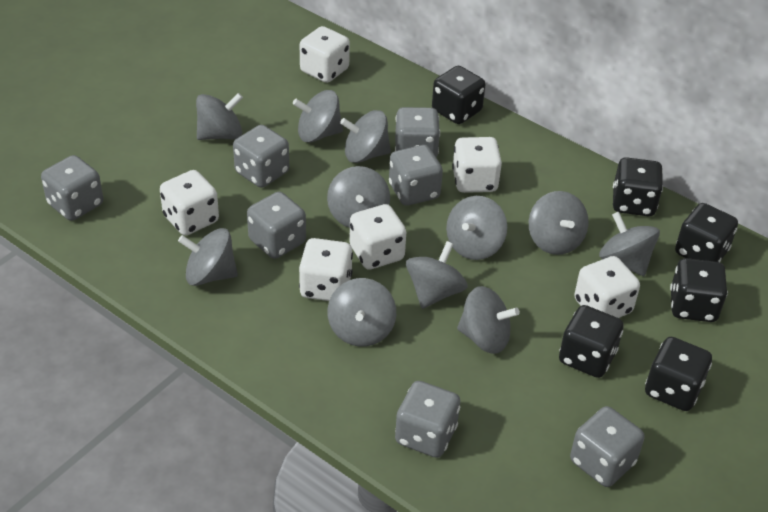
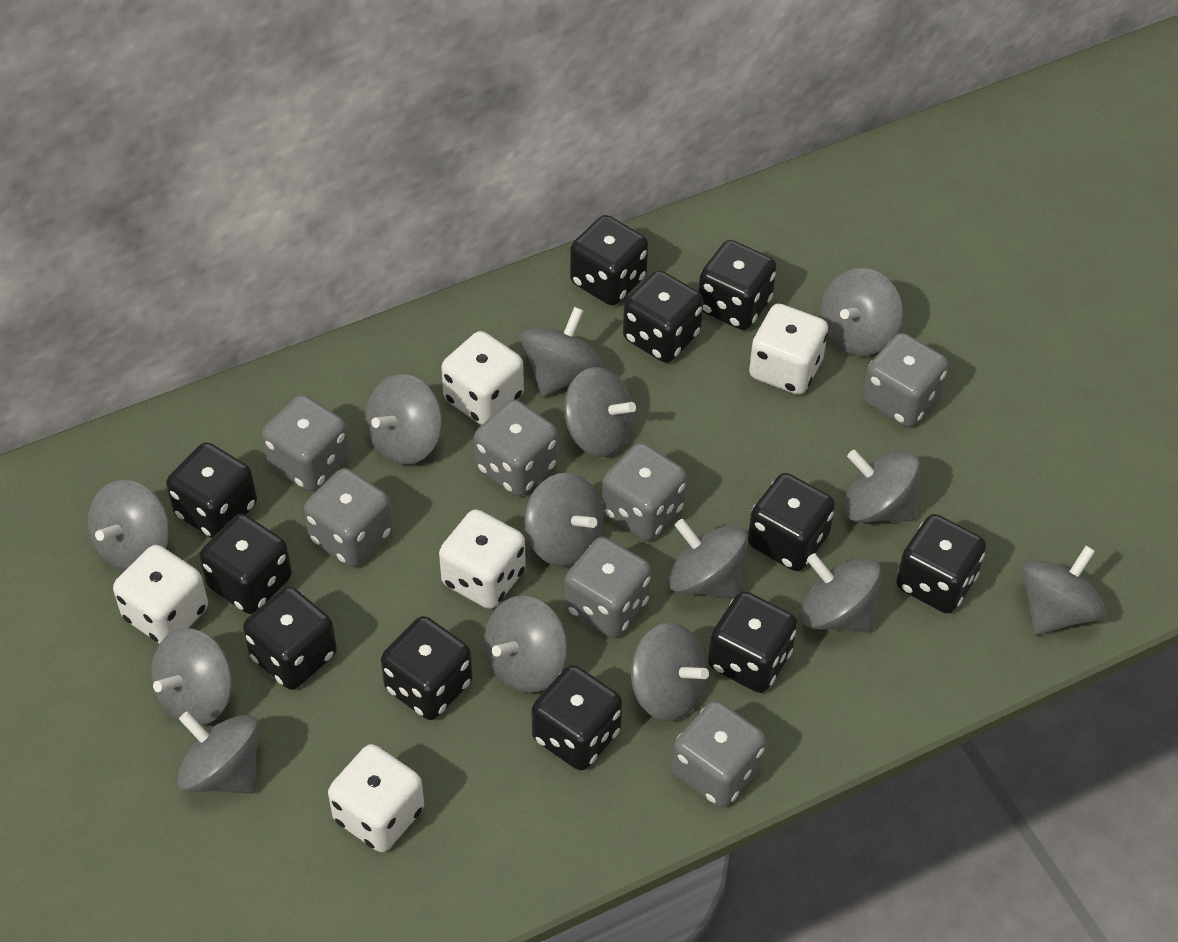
black dice: 6 -> 11
grey spinning top: 11 -> 14
white dice: 6 -> 5

